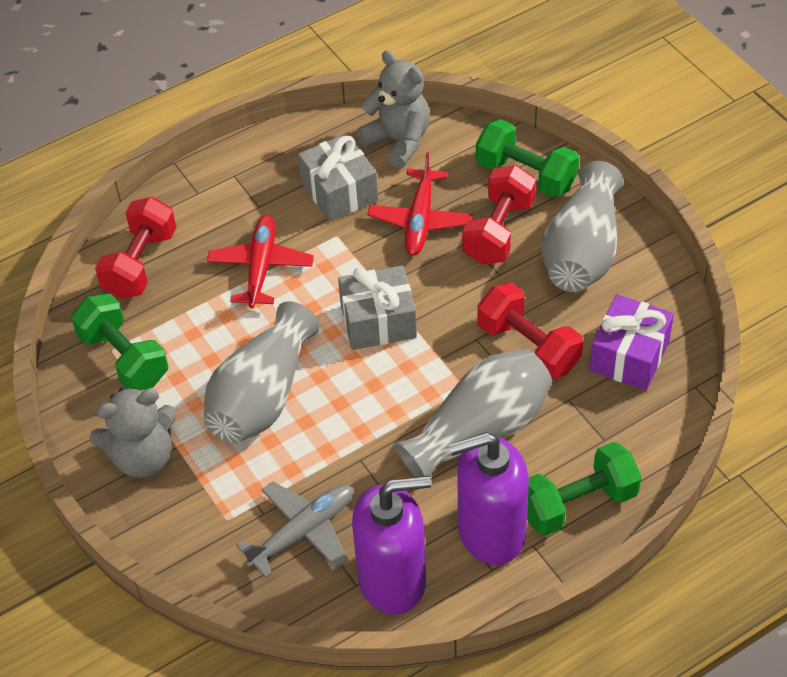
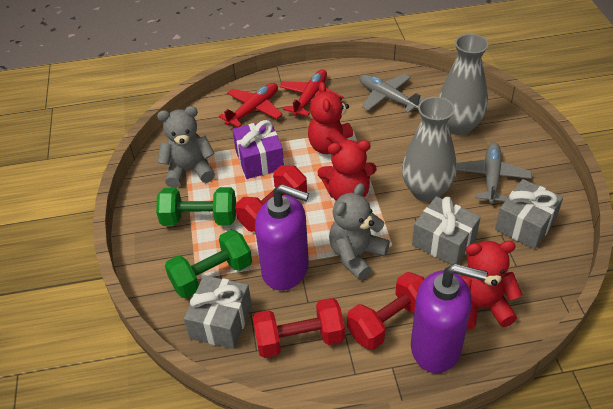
green dumbbell: 3 -> 2
grey gift: 2 -> 3
grey plane: 1 -> 2
grey vase: 3 -> 2
red teddy bear: 0 -> 3

